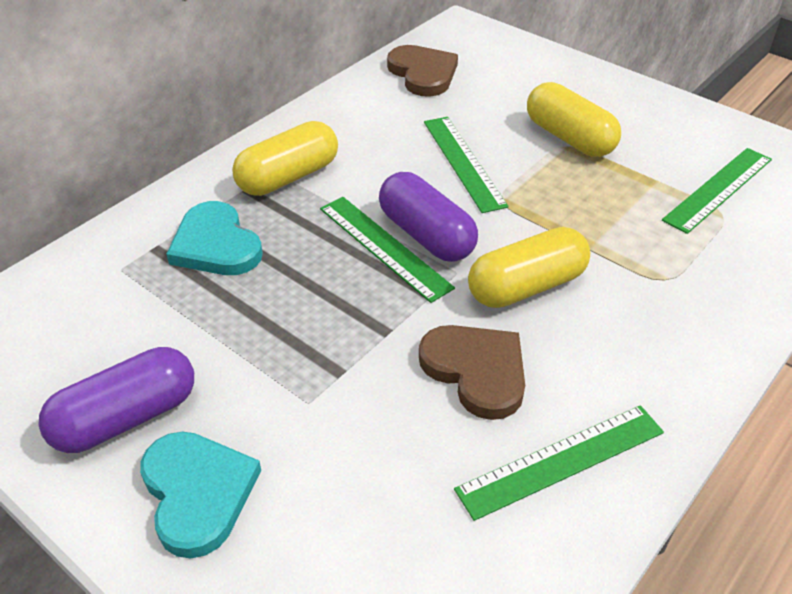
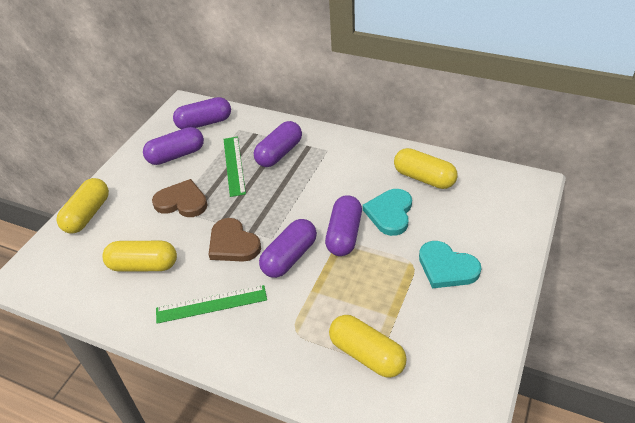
green ruler: 4 -> 2
purple capsule: 2 -> 5
yellow capsule: 3 -> 4

